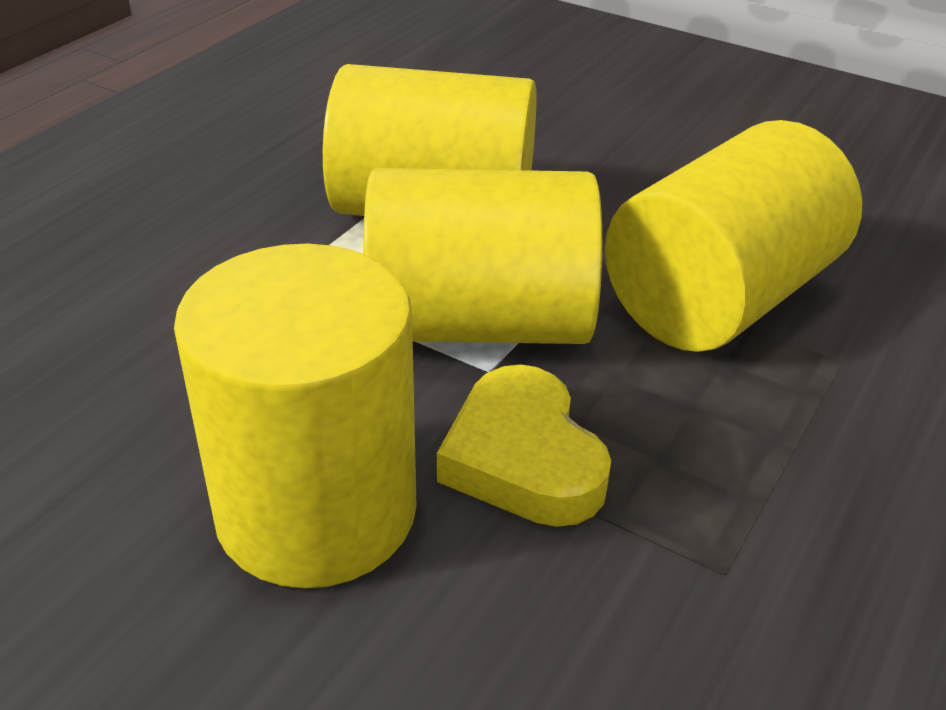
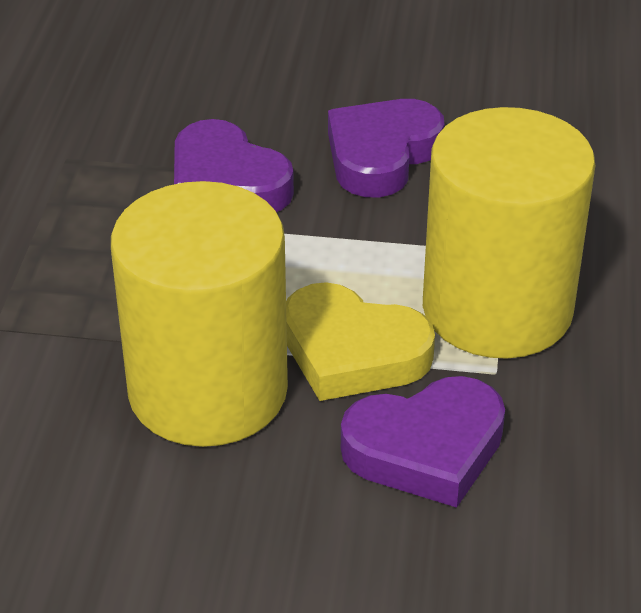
purple heart: 0 -> 3
yellow cylinder: 4 -> 2

